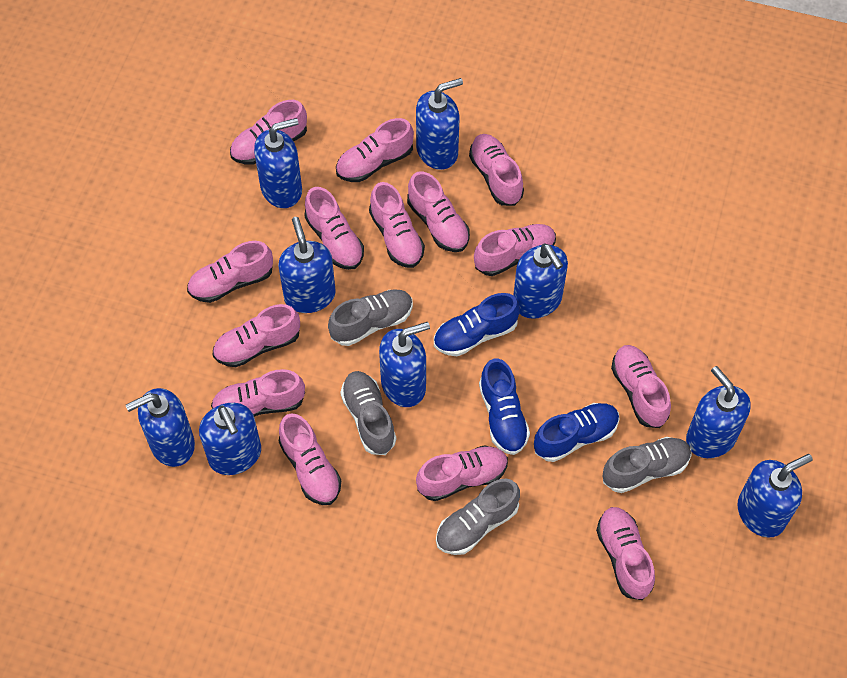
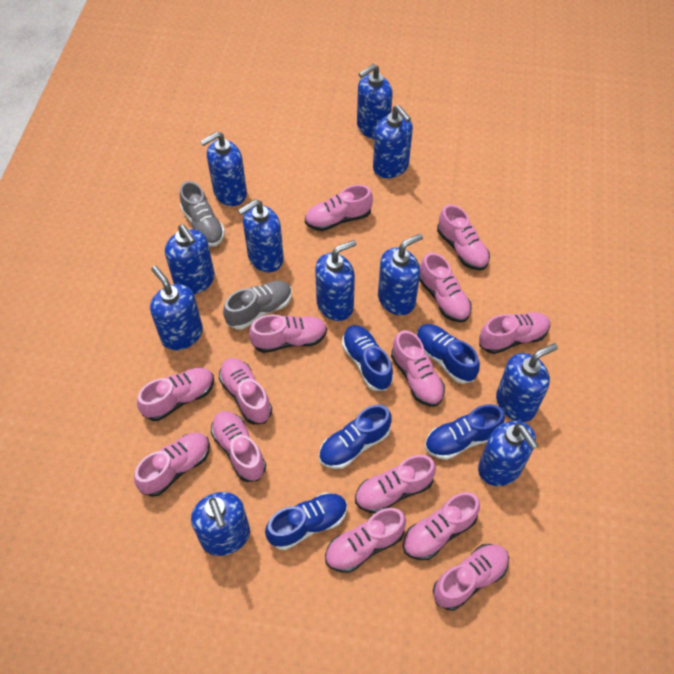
blue shoe: 3 -> 5
blue soap dispenser: 9 -> 11
grey shoe: 4 -> 2

